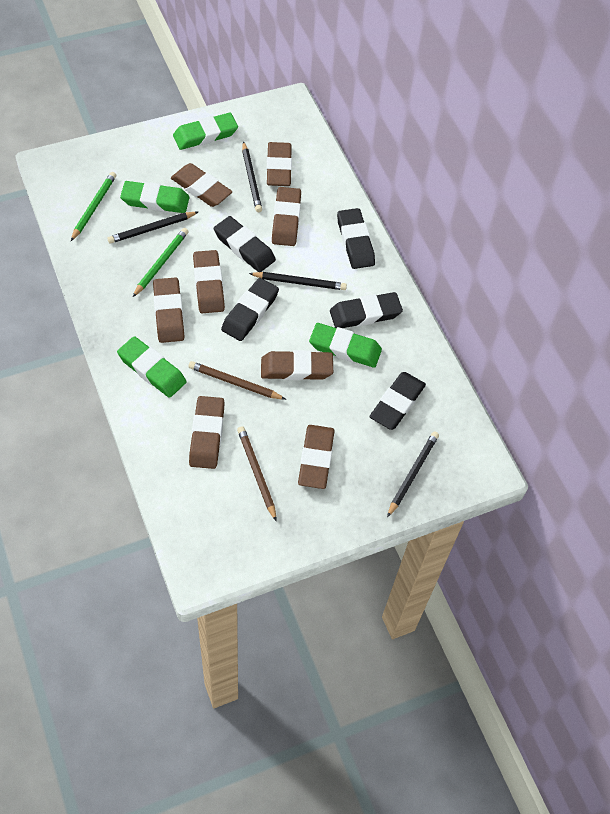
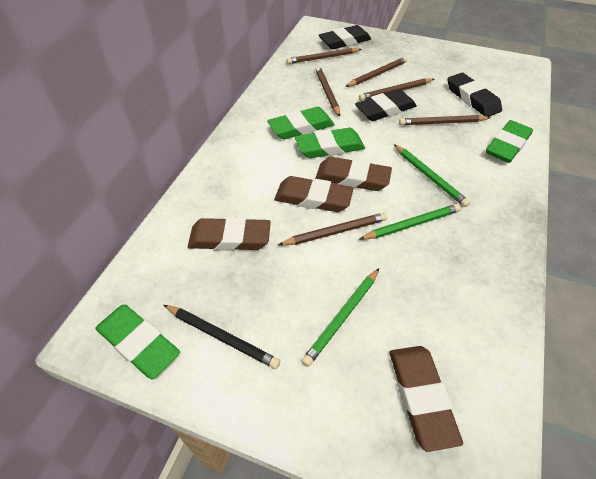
black eraser: 5 -> 3
black pencil: 4 -> 1
brown eraser: 8 -> 4
brown pencil: 2 -> 6
green pencil: 2 -> 3

